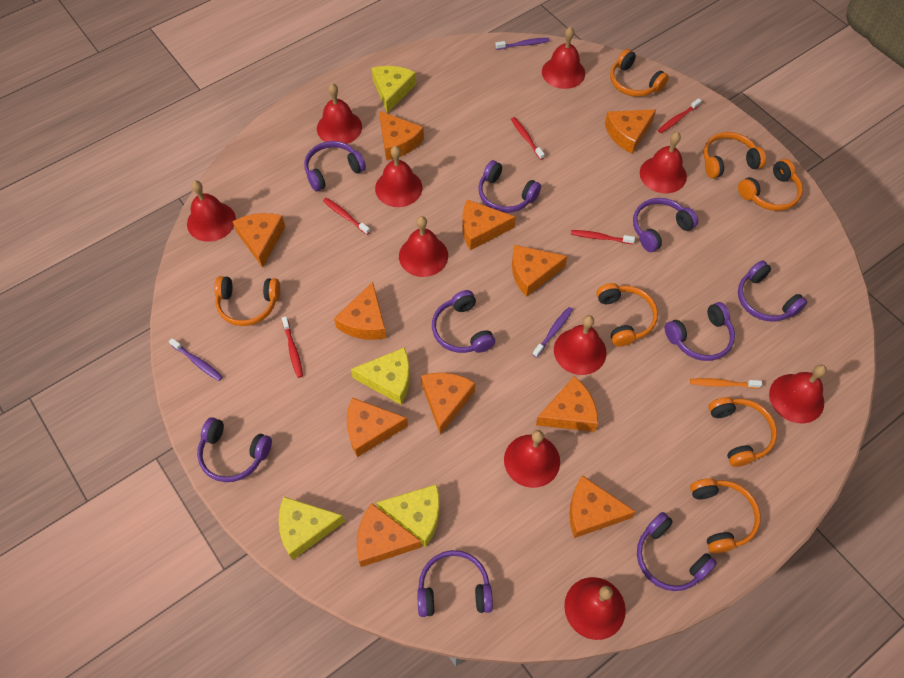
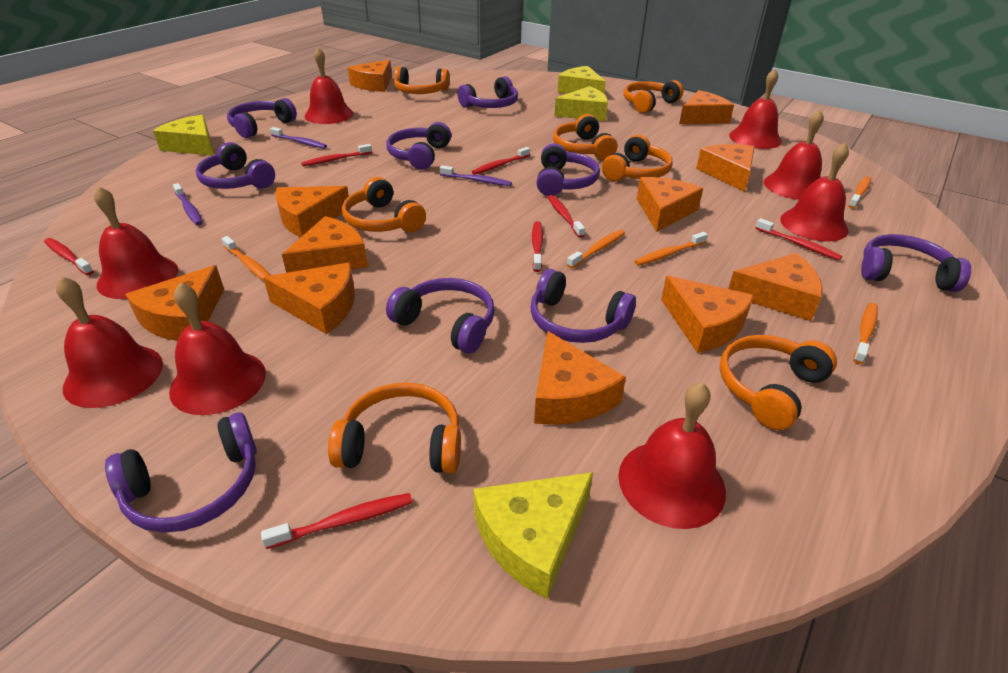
orange toothbrush: 1 -> 5
red bell: 10 -> 8
red toothbrush: 5 -> 7

